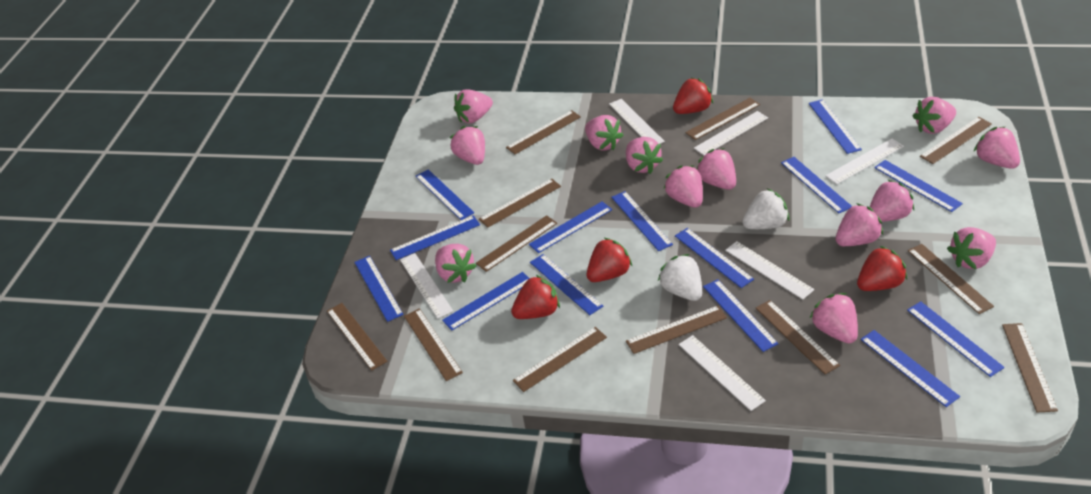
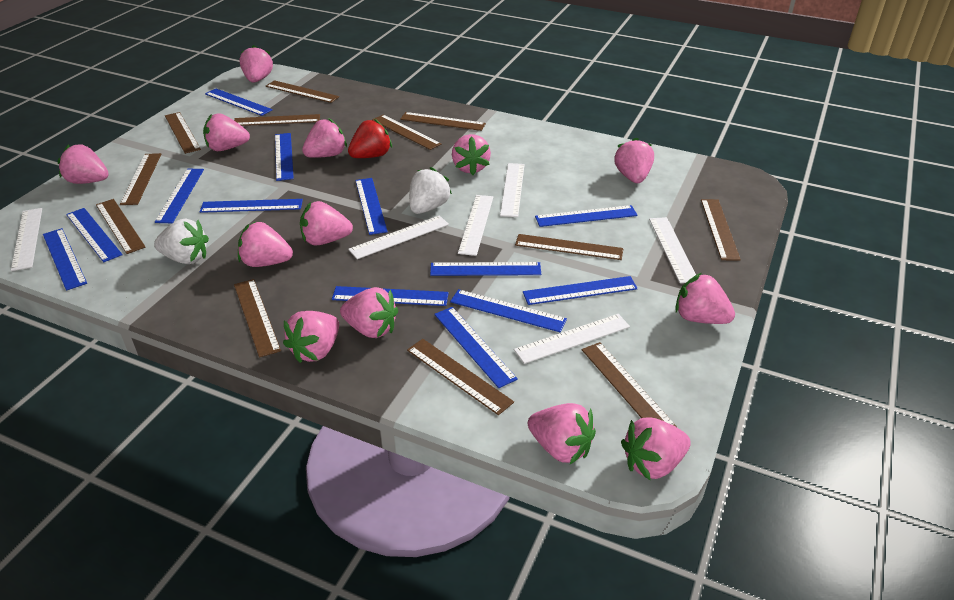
blue ruler: 14 -> 13
red strawberry: 4 -> 1

